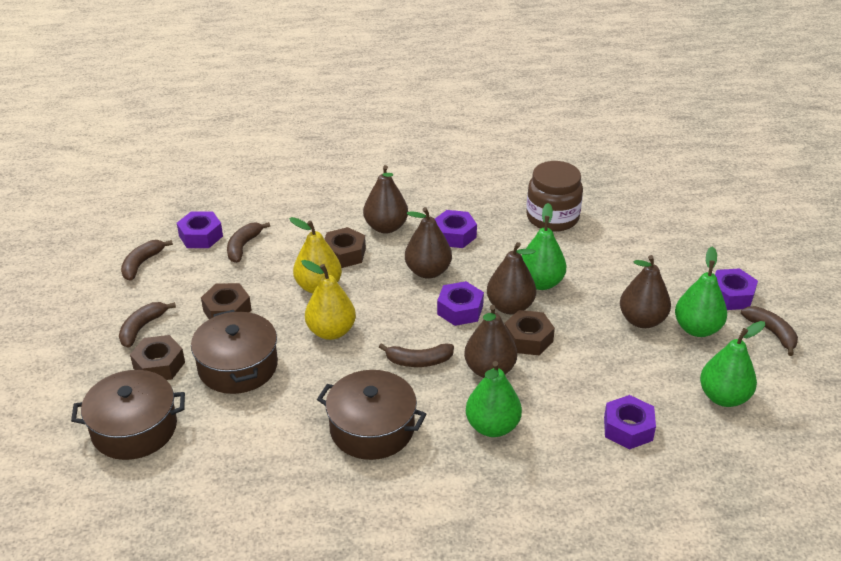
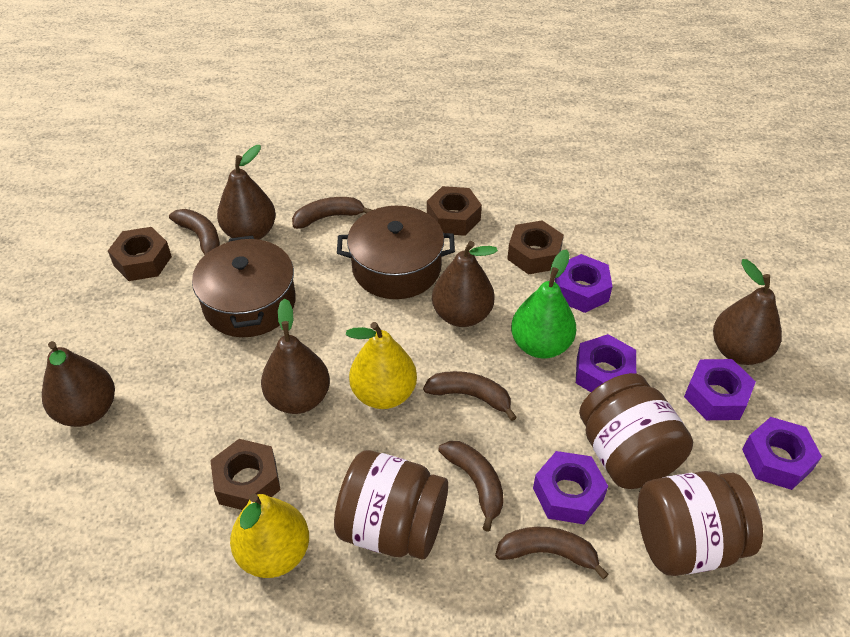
brown jar: 1 -> 3
brown pot: 3 -> 2
green pear: 4 -> 1

